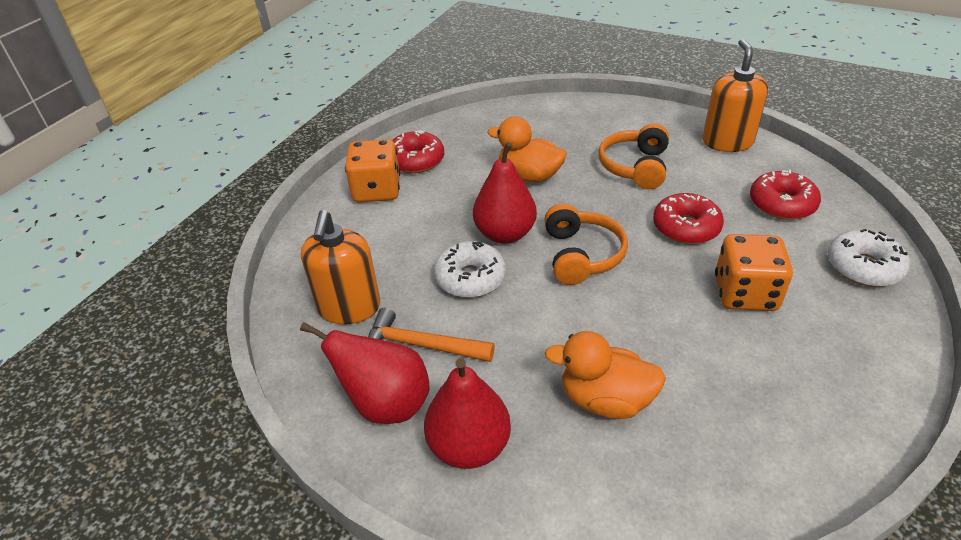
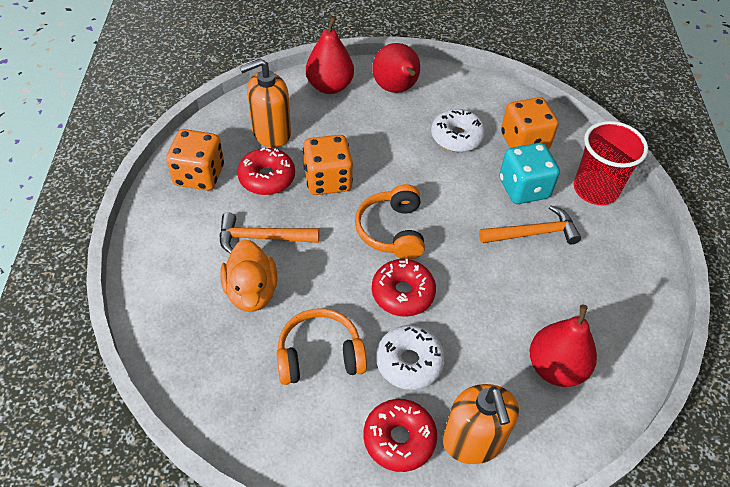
orange dice: 2 -> 3
orange duck: 2 -> 1
orange hammer: 1 -> 2
red cup: 0 -> 1
turquoise dice: 0 -> 1

